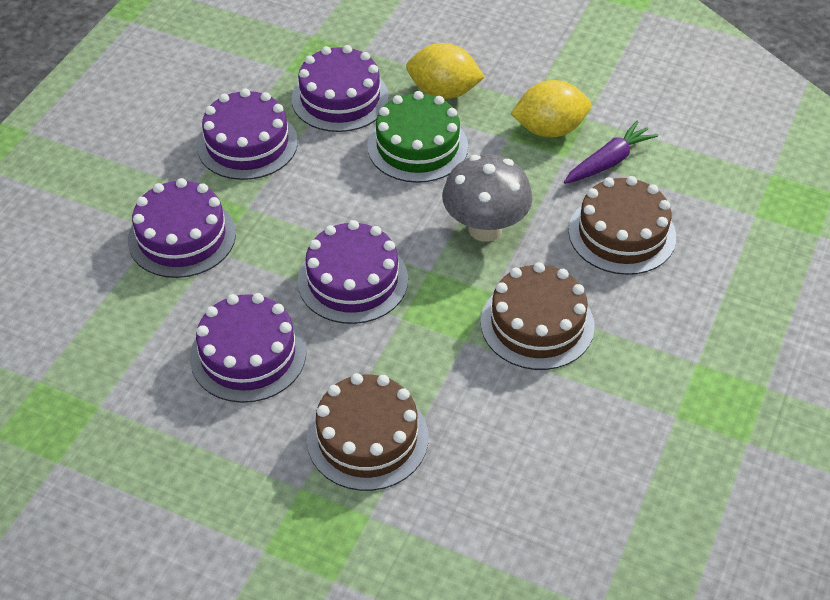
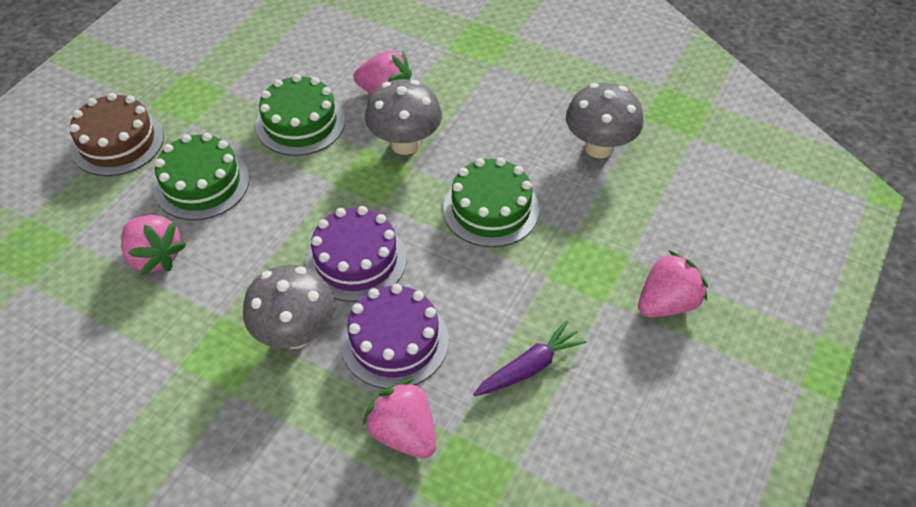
brown cake: 3 -> 1
green cake: 1 -> 3
grey mushroom: 1 -> 3
pink strawberry: 0 -> 4
purple cake: 5 -> 2
yellow lemon: 2 -> 0

